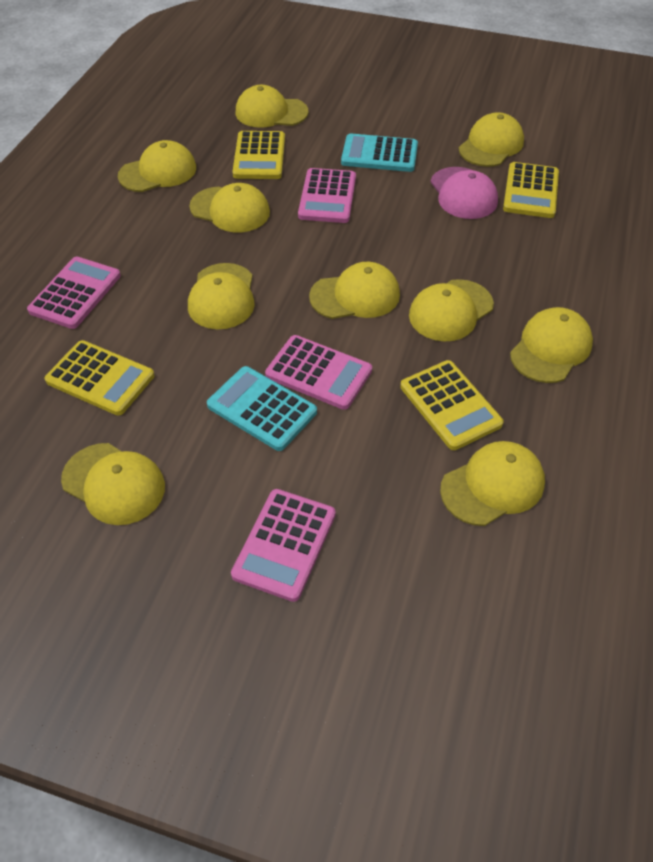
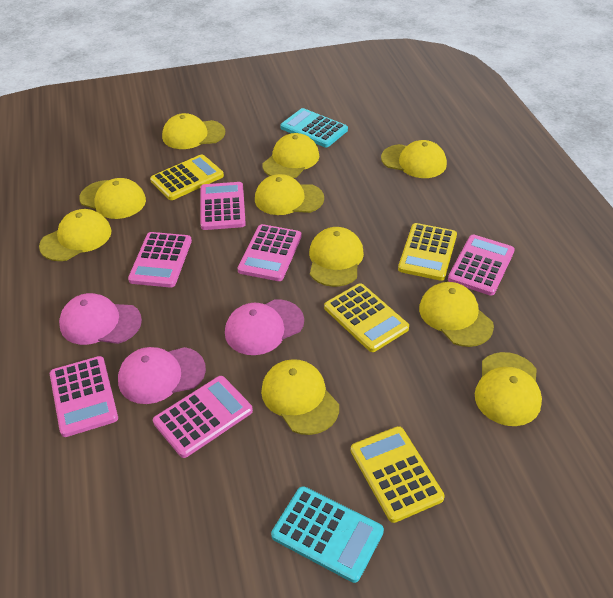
pink calculator: 4 -> 6
pink cap: 1 -> 3

